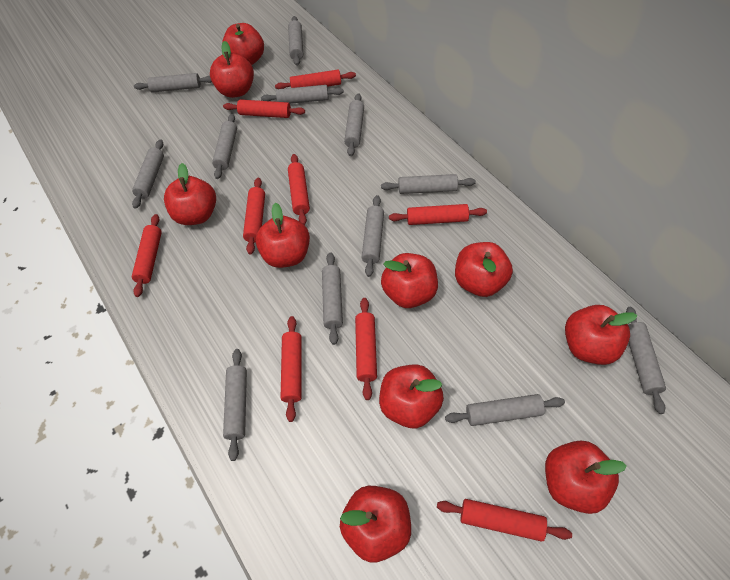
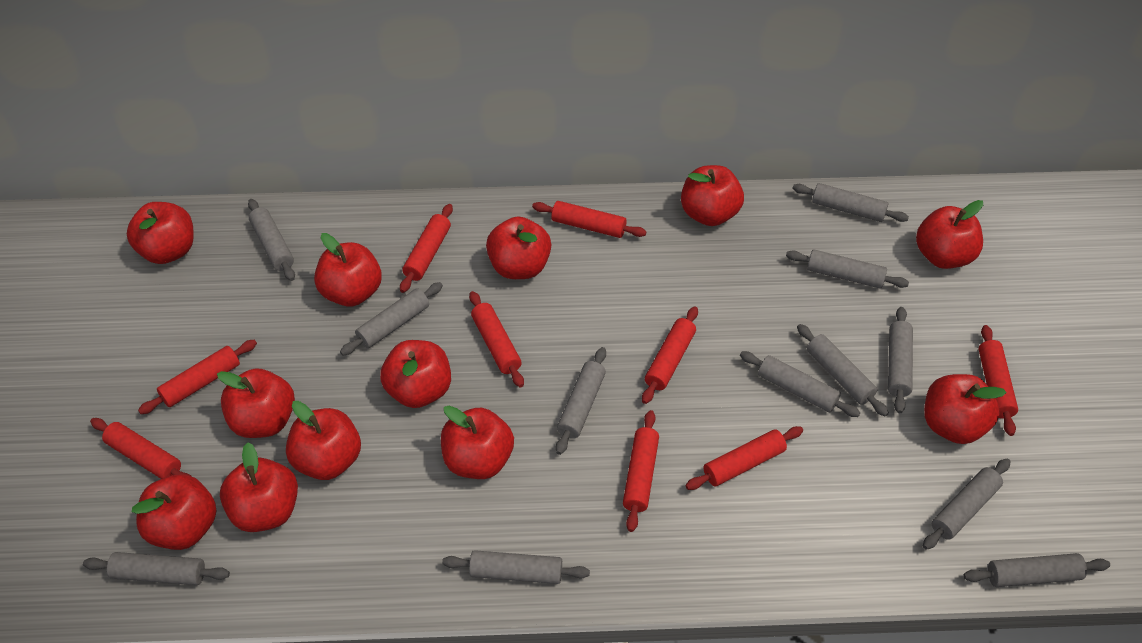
red apple: 10 -> 12

